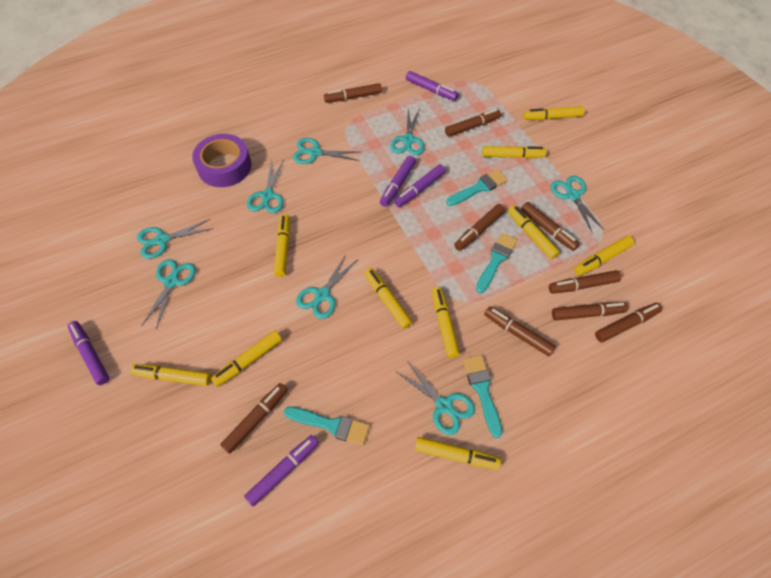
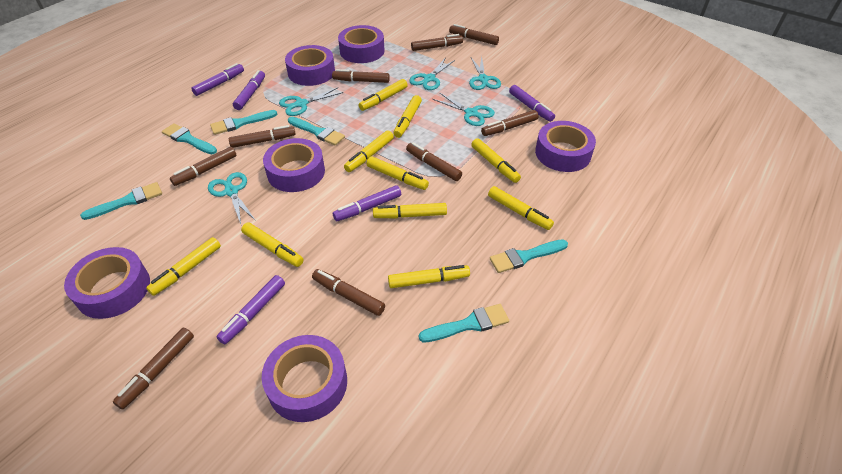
purple tape: 1 -> 6
turquoise brush: 4 -> 6
turquoise scissors: 8 -> 5

